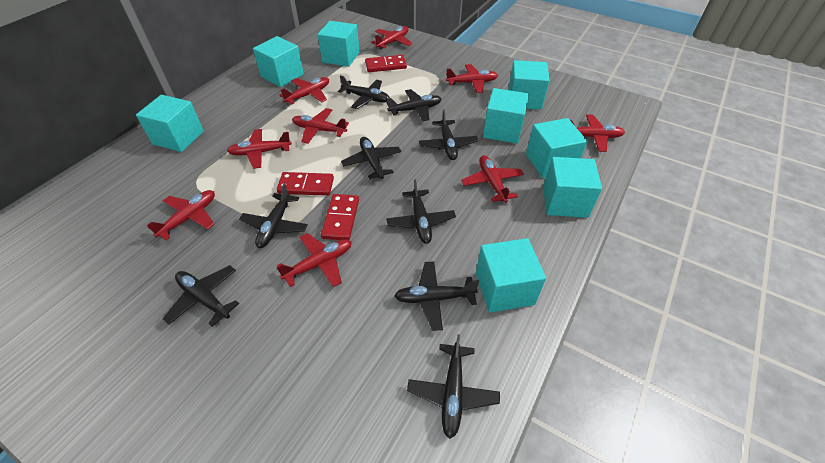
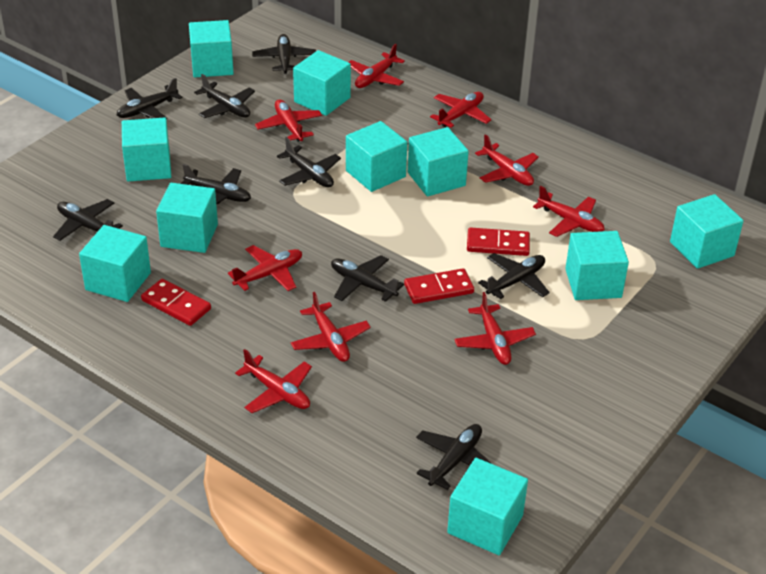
turquoise cube: 8 -> 10

